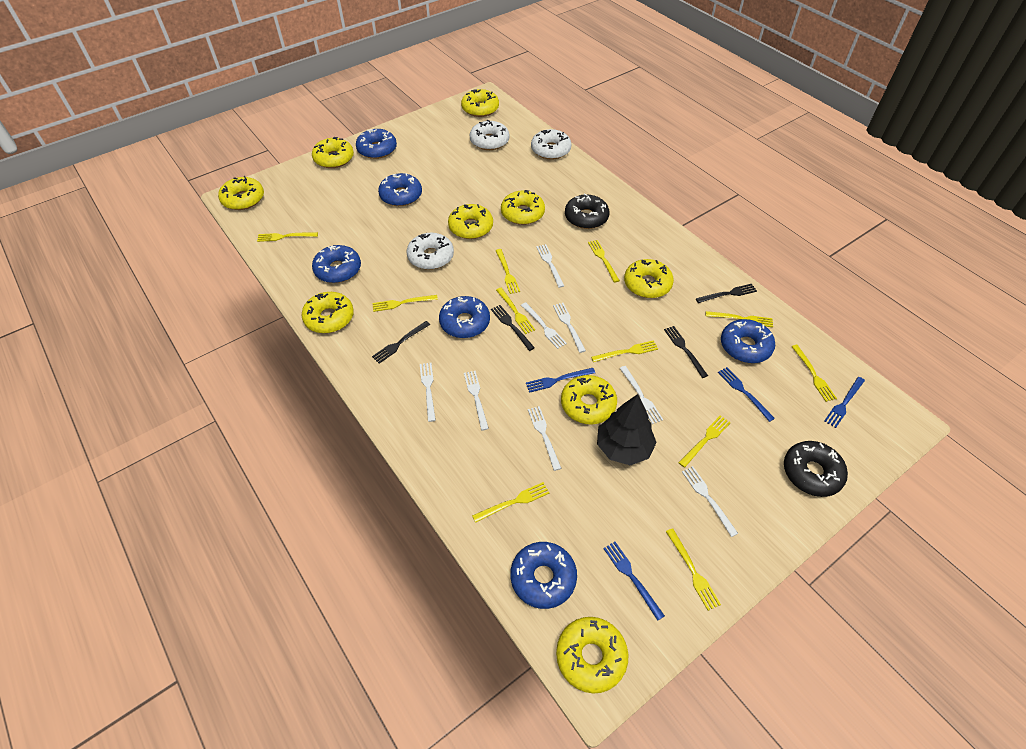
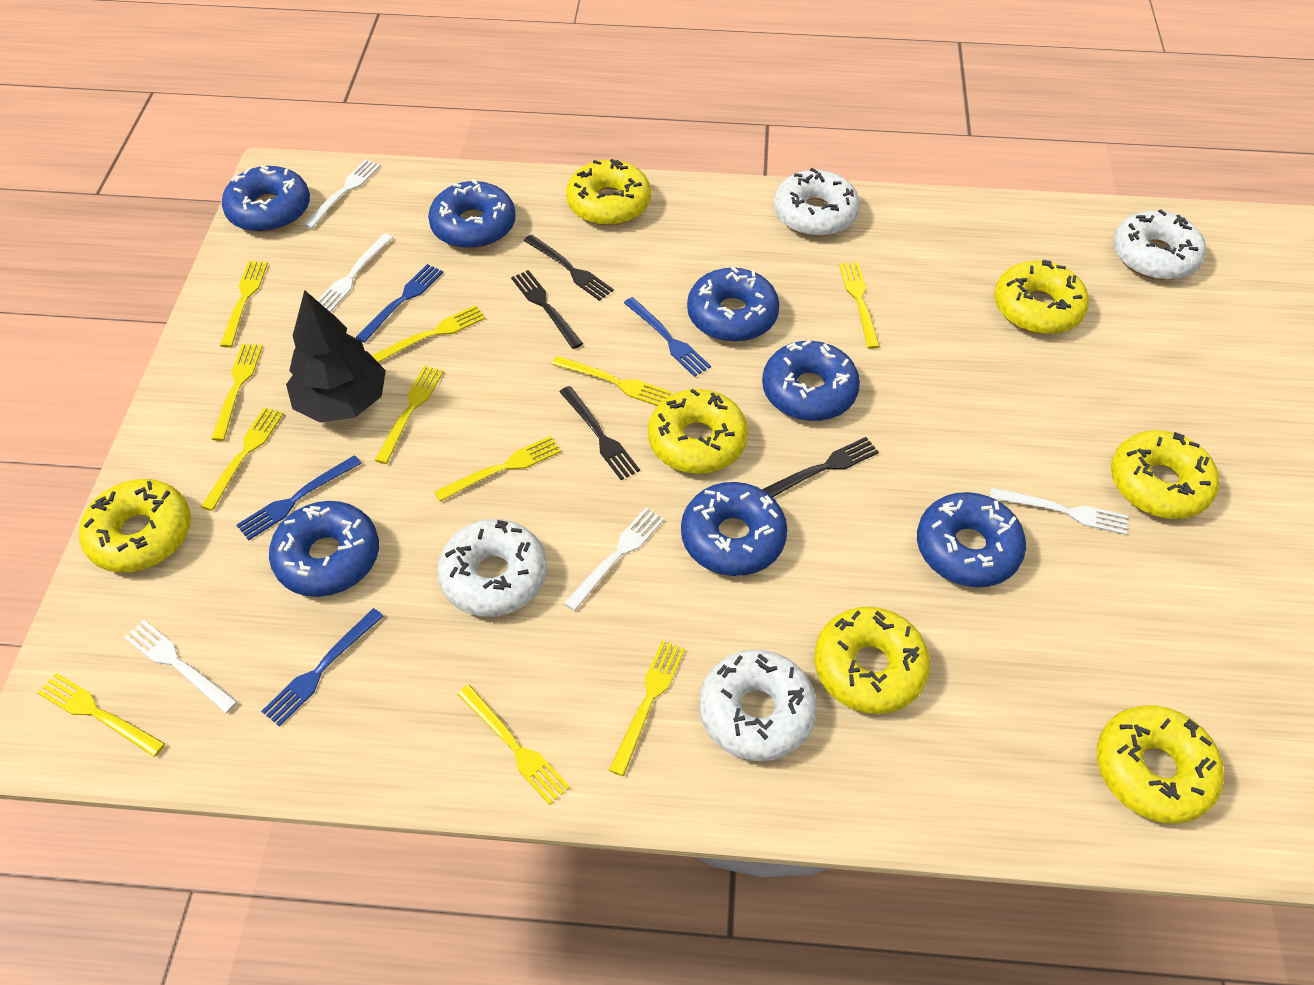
black donut: 2 -> 0
blue donut: 6 -> 7
white donut: 3 -> 4
white fork: 8 -> 5
yellow donut: 9 -> 7

